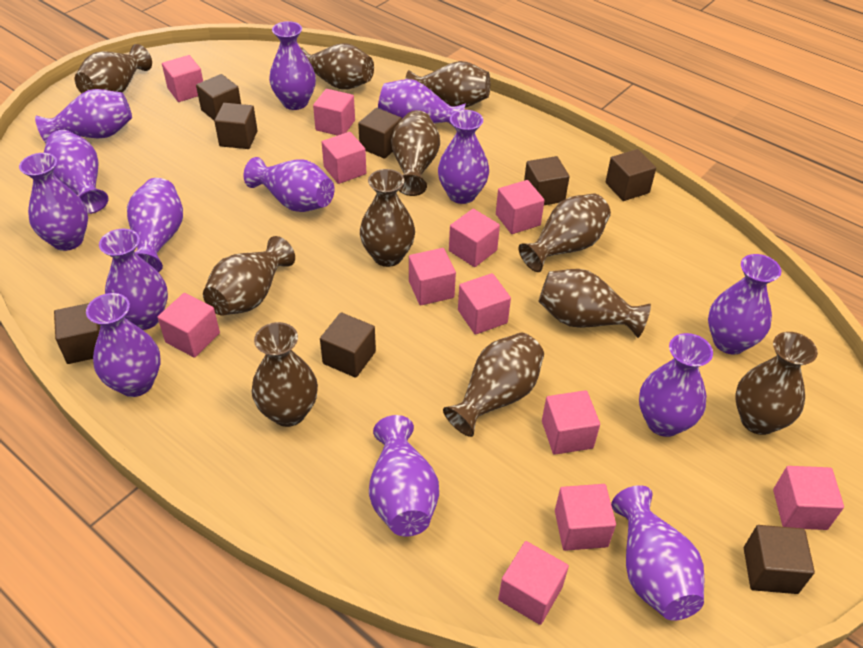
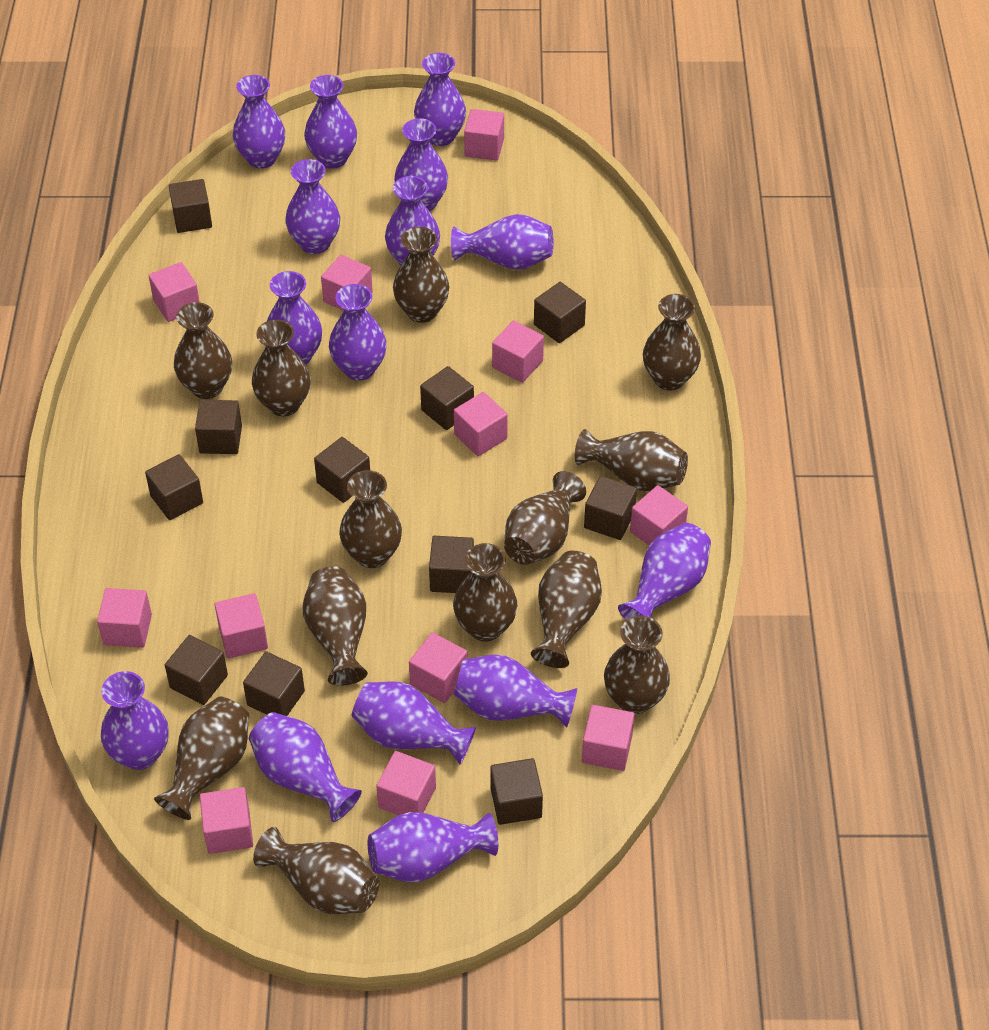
brown cube: 8 -> 11
brown vase: 11 -> 13
purple vase: 14 -> 15

